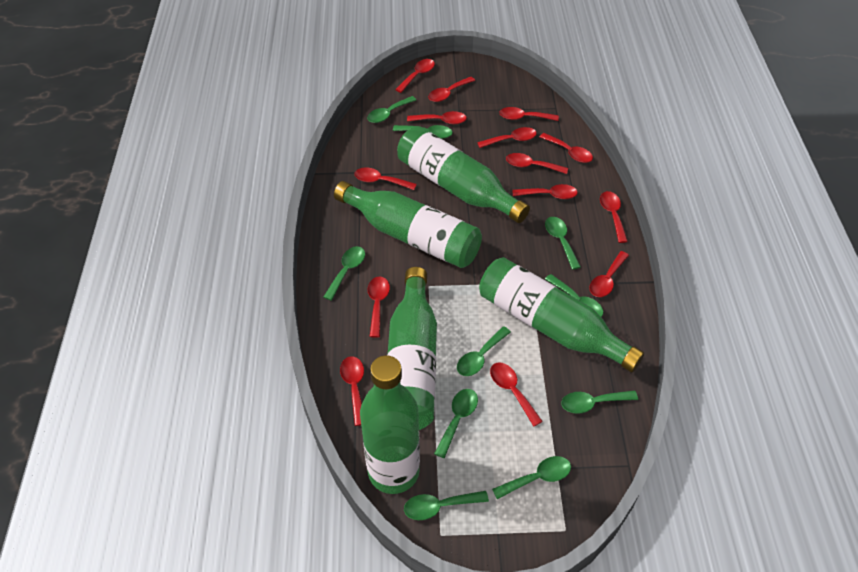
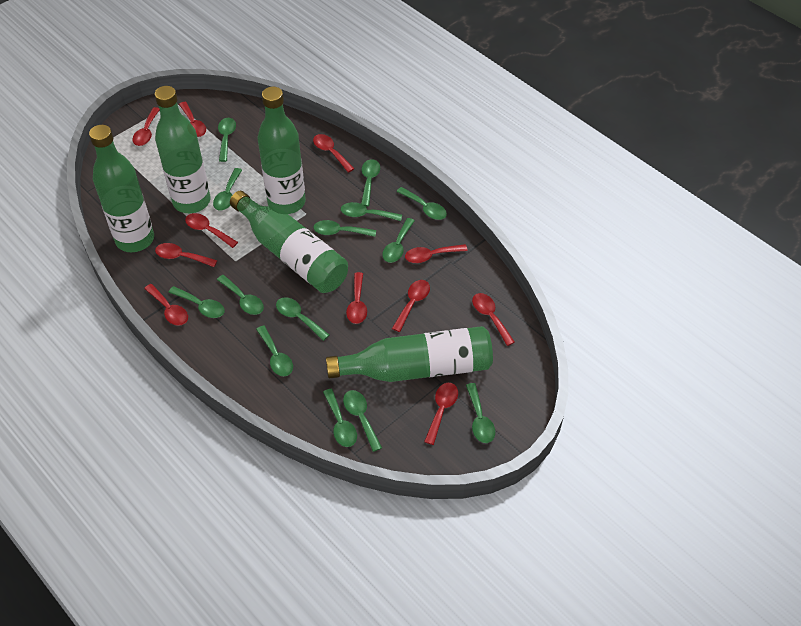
green spoon: 10 -> 14
red spoon: 14 -> 11

